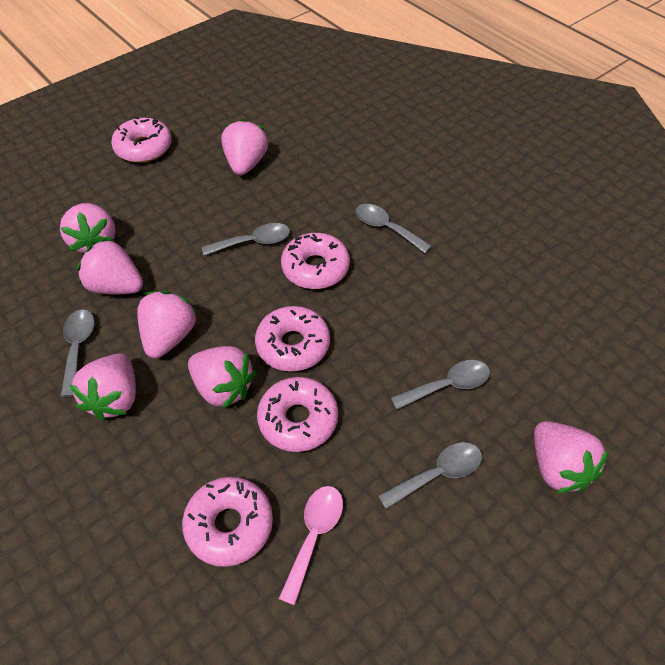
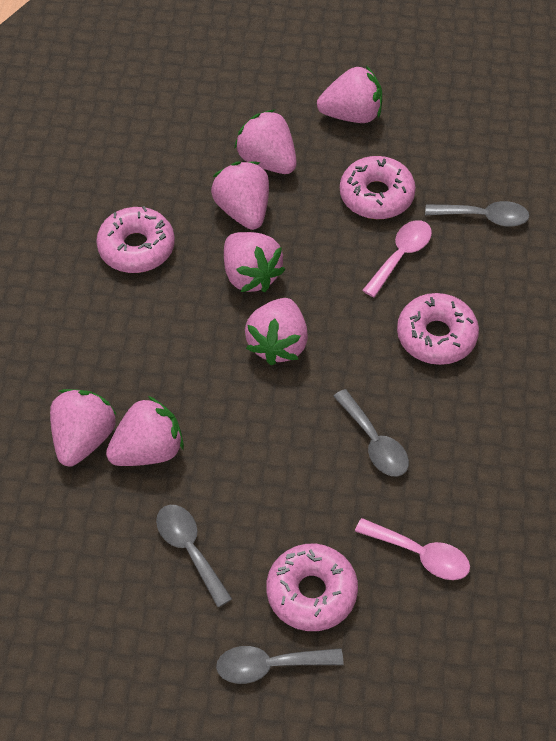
grey spoon: 5 -> 4
pink donut: 5 -> 4
pink spoon: 1 -> 2

